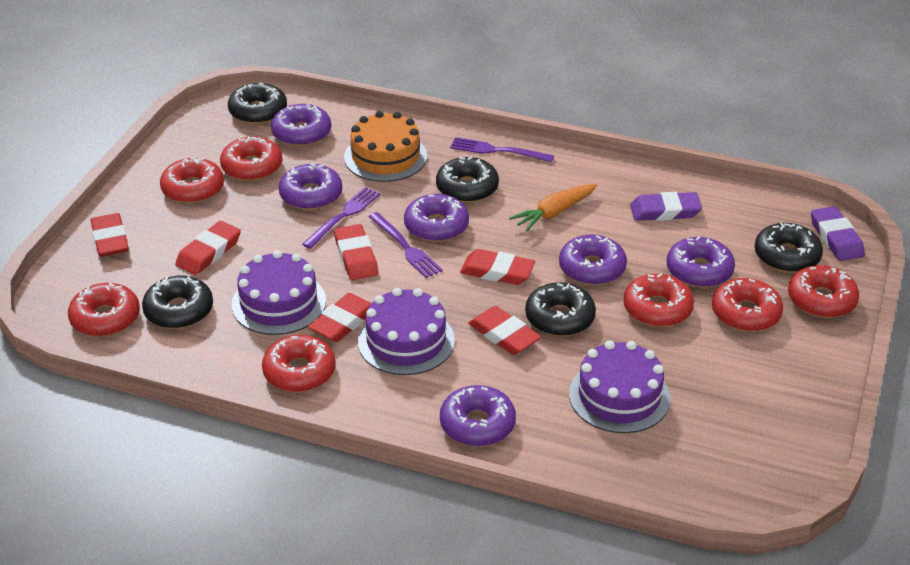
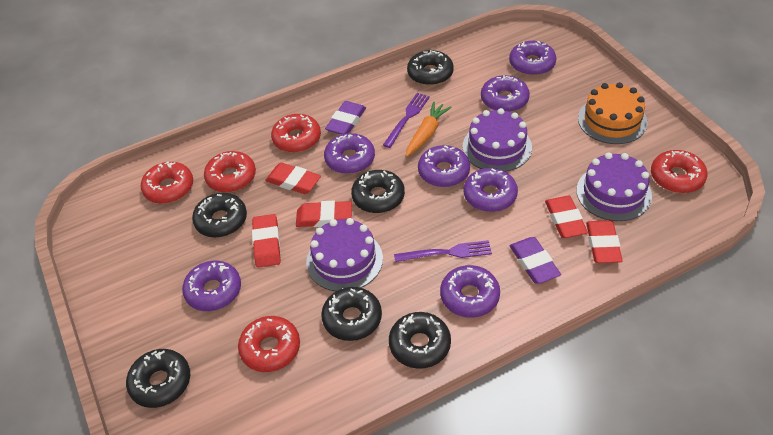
black donut: 5 -> 6
purple donut: 6 -> 7
purple fork: 3 -> 2
red donut: 7 -> 5
red eraser: 6 -> 5

